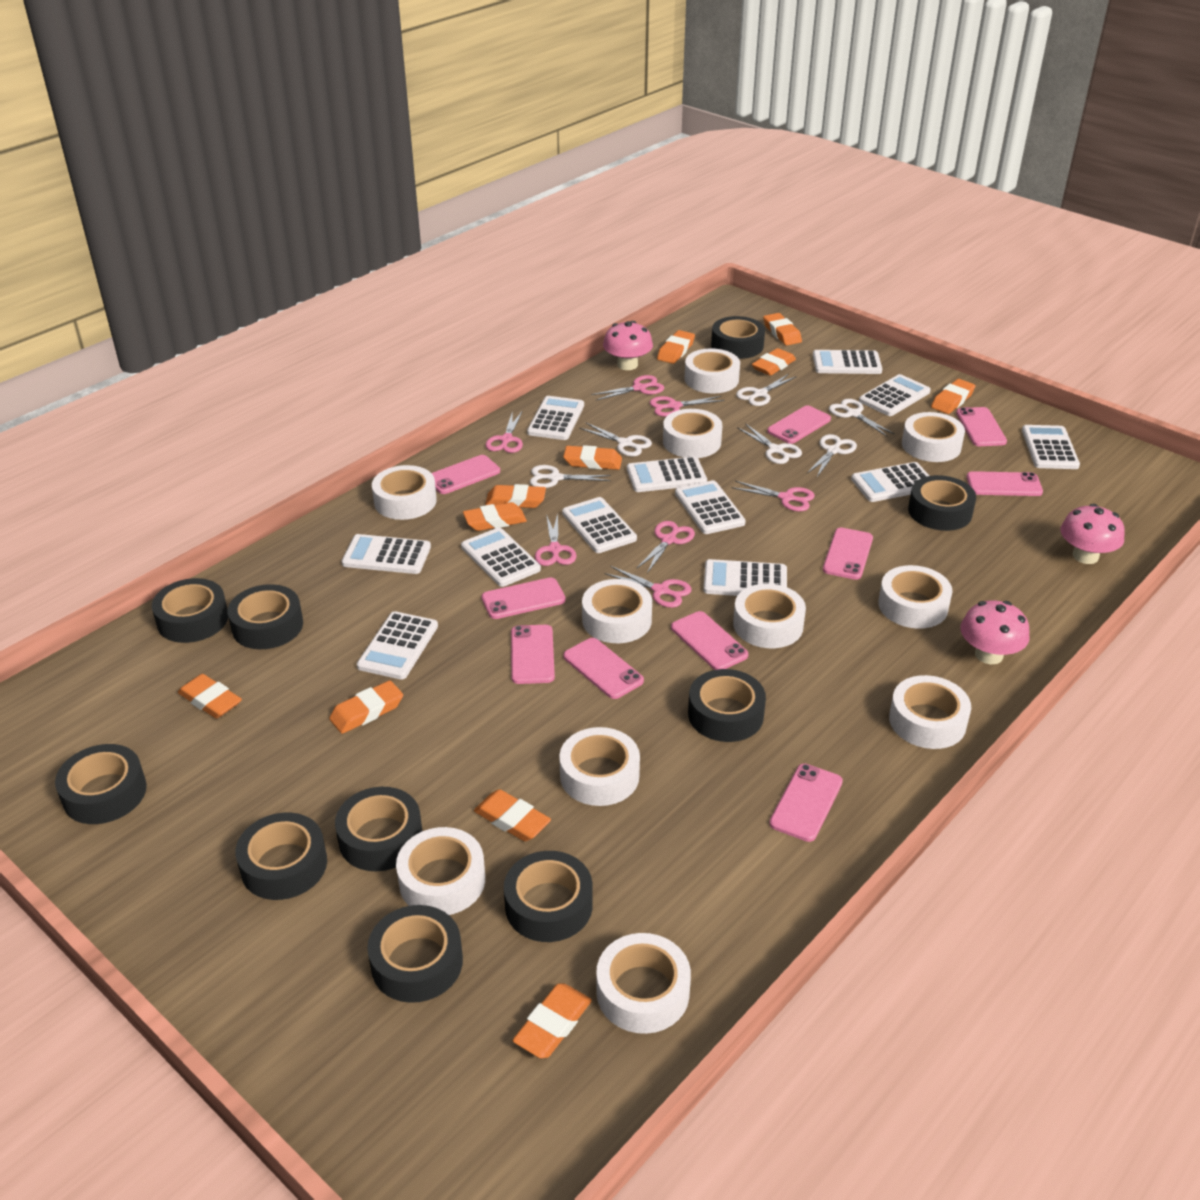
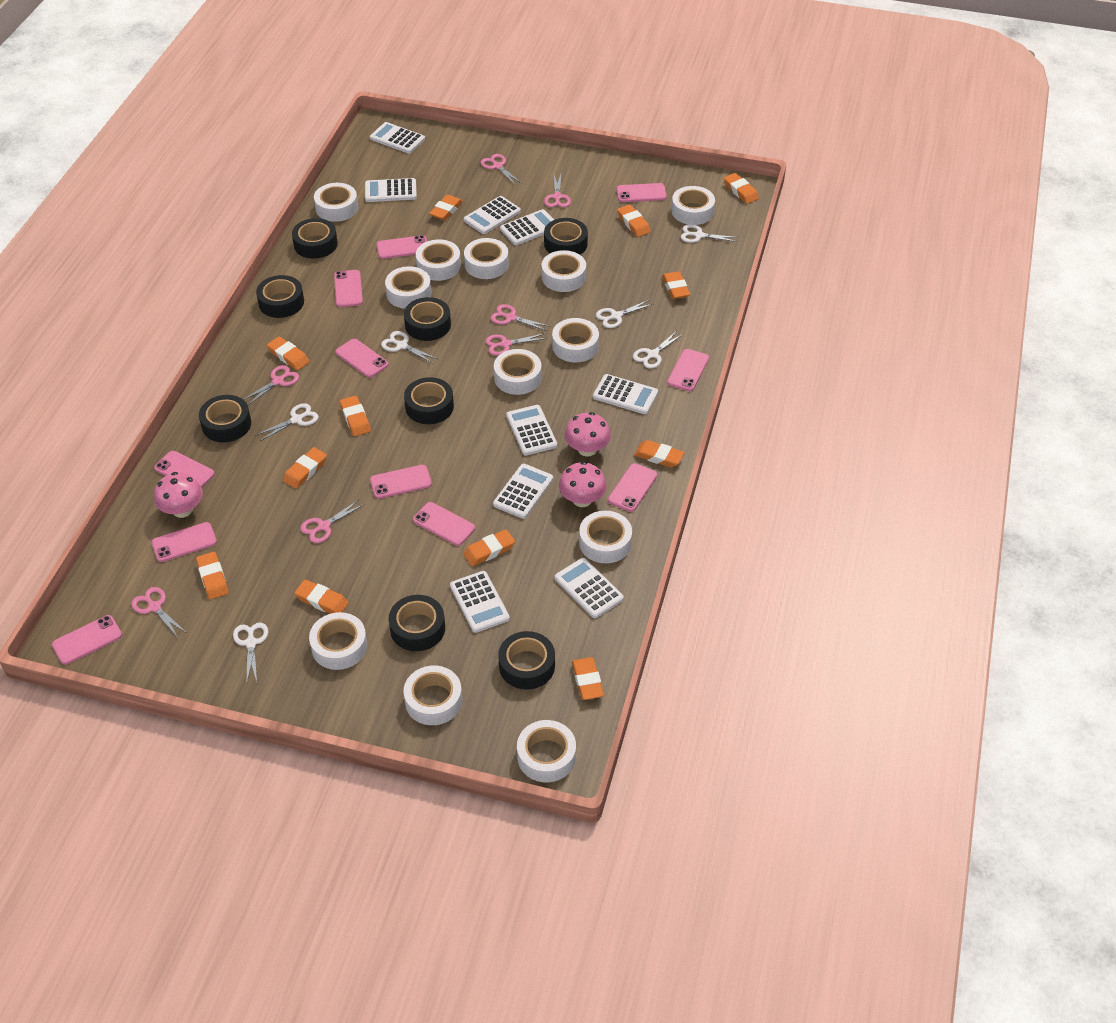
black tape: 10 -> 8
orange eraser: 11 -> 12
pink phone: 10 -> 11
white calculator: 12 -> 9
white tape: 11 -> 12

